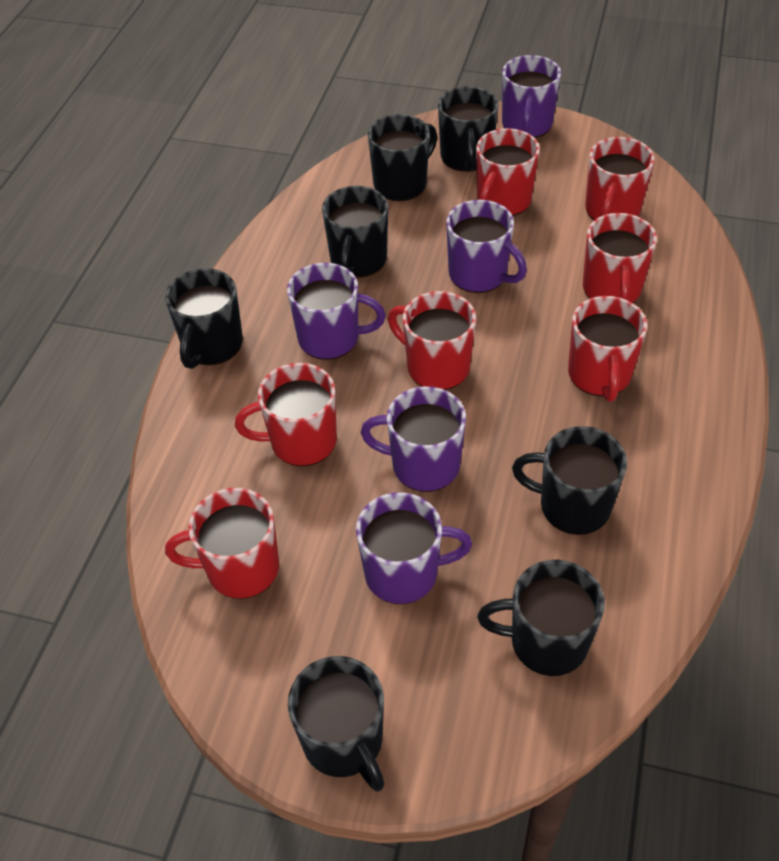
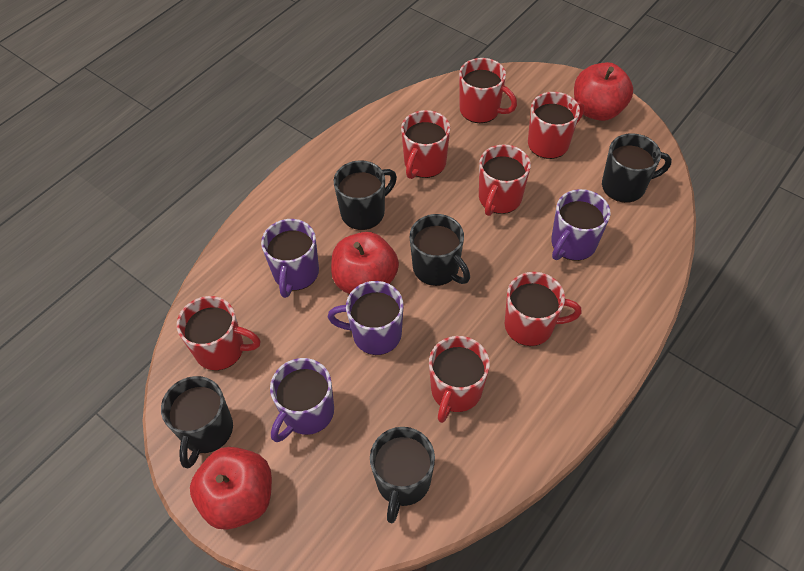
black mug: 7 -> 5
purple mug: 5 -> 4
red apple: 0 -> 3

